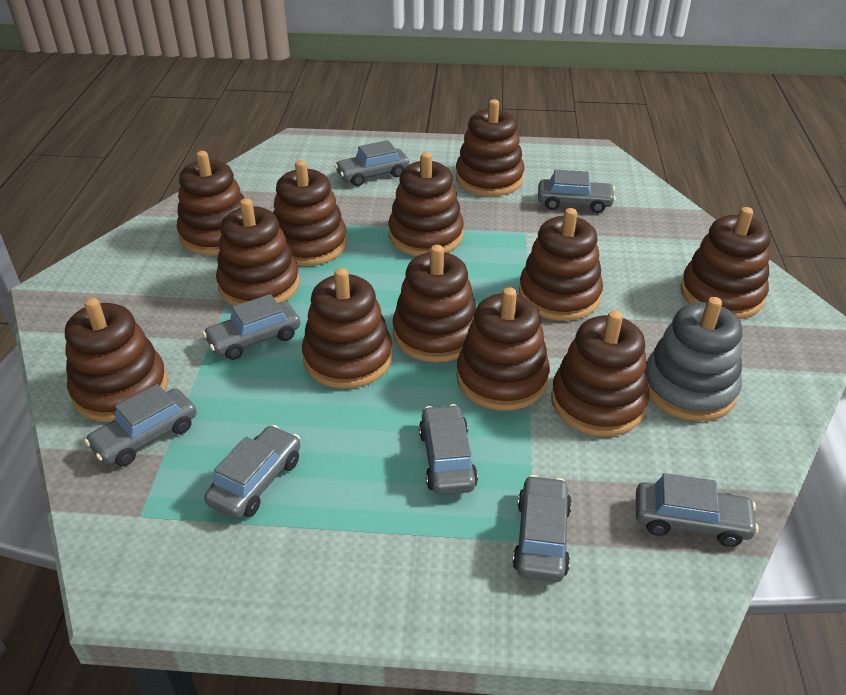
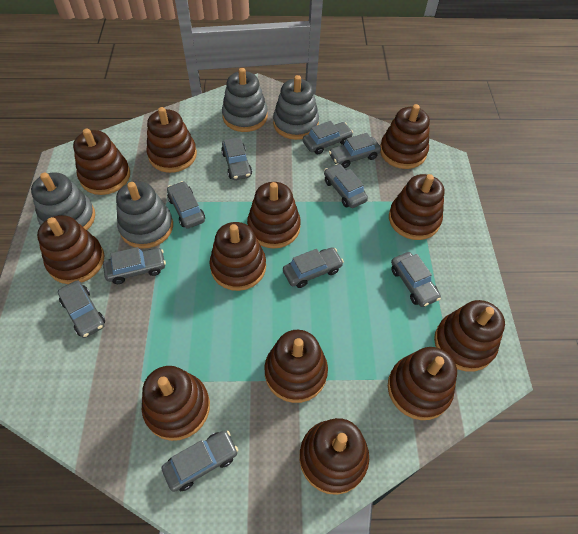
grey car: 8 -> 10
grey stacking toy: 1 -> 4

